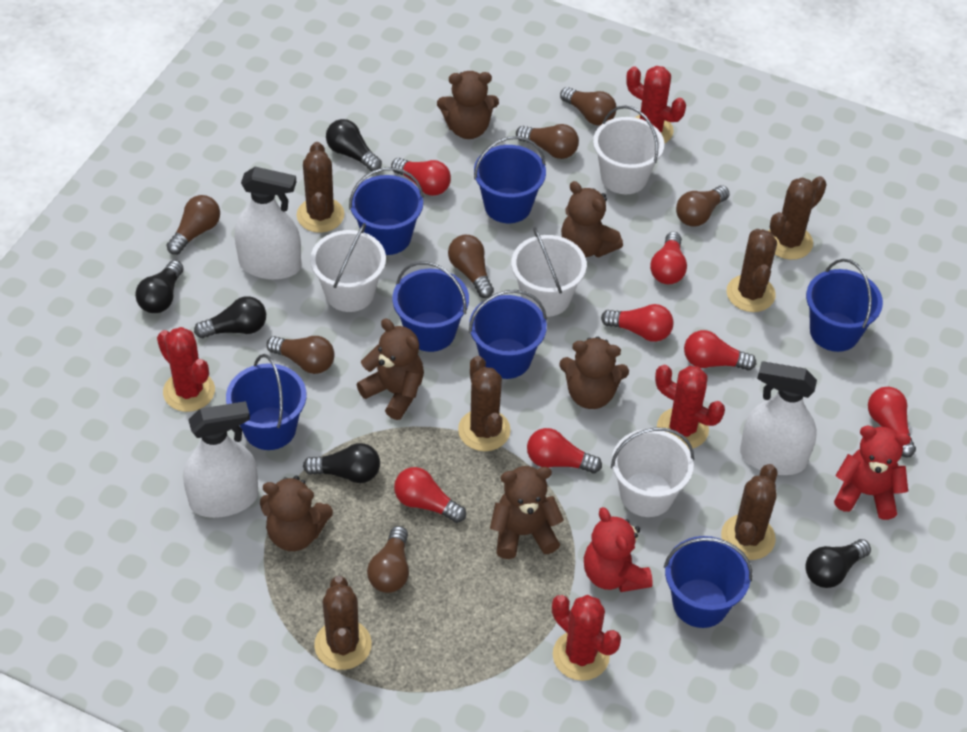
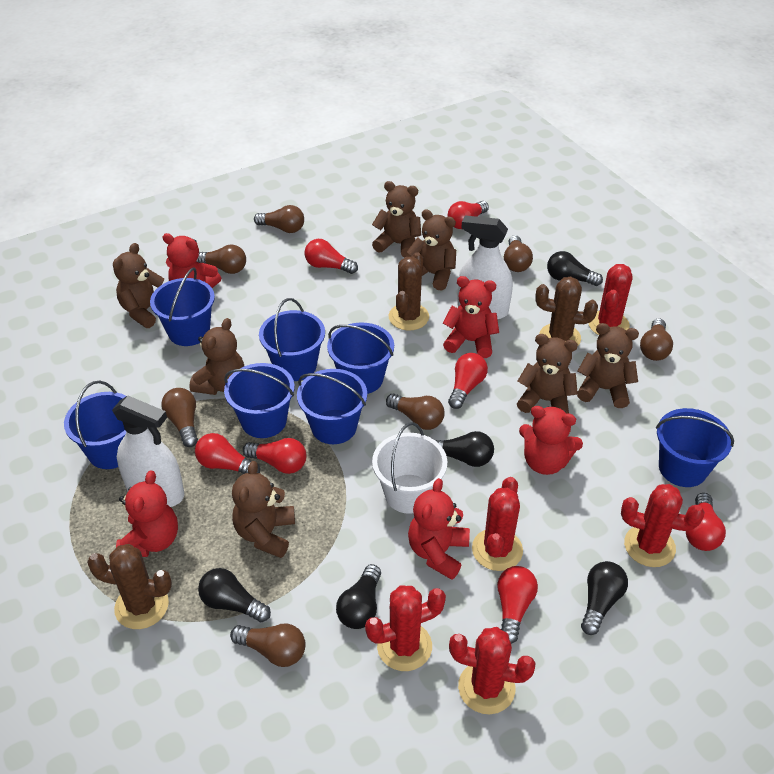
brown cactus: 6 -> 3
brown teddy bear: 6 -> 7
red cactus: 4 -> 5
red teddy bear: 2 -> 5
white bucket: 4 -> 1
white spray bottle: 3 -> 2

